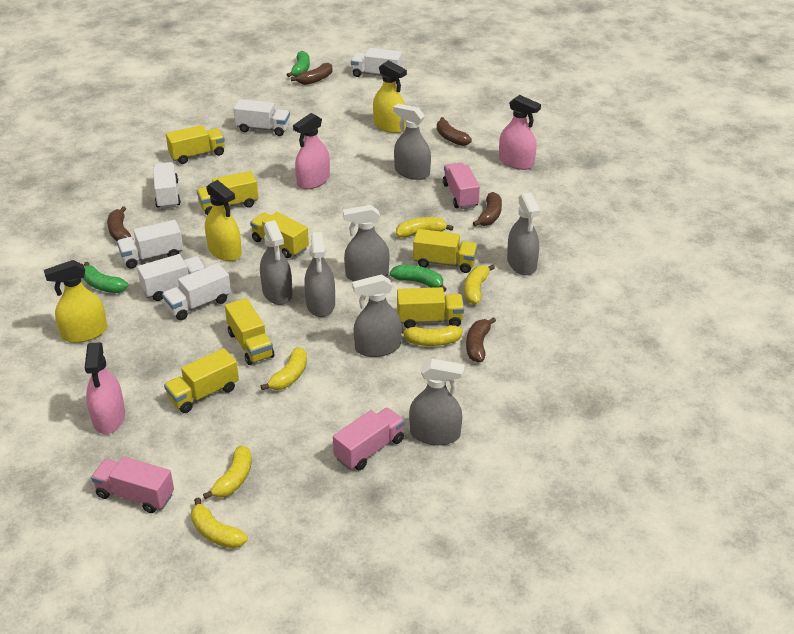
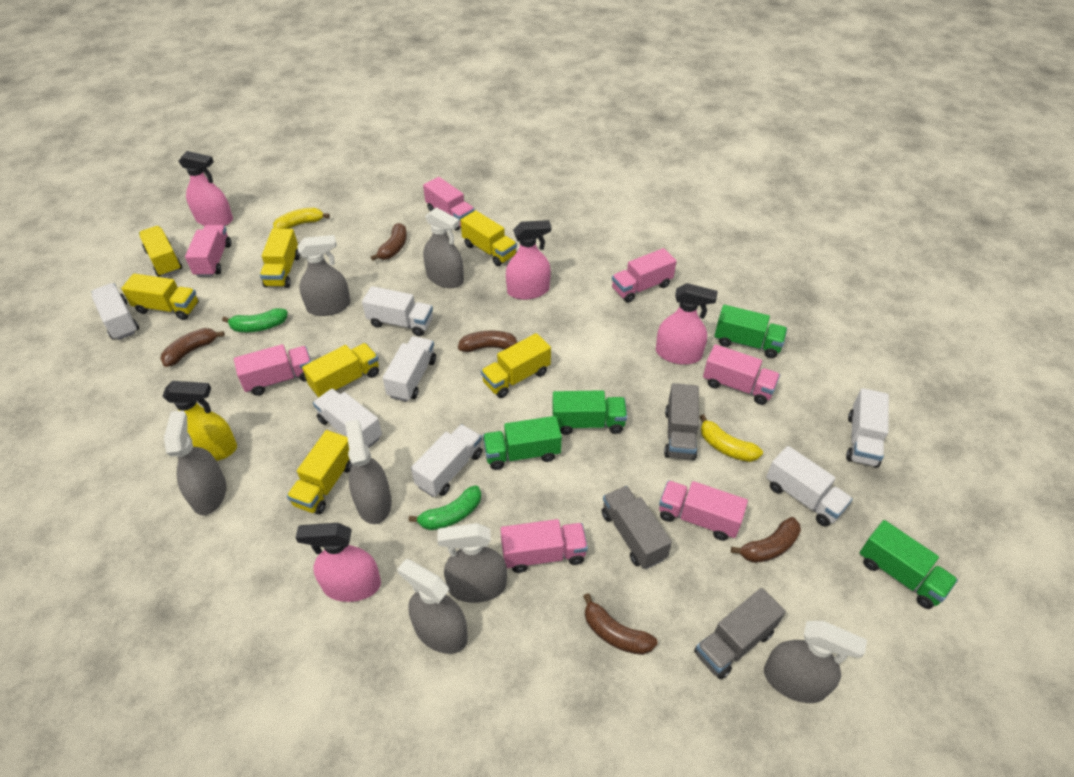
green banana: 3 -> 2
green truck: 0 -> 4
grey truck: 0 -> 3
pink spray bottle: 3 -> 4
pink truck: 3 -> 7
white truck: 6 -> 7
yellow banana: 6 -> 2
yellow spray bottle: 3 -> 1

